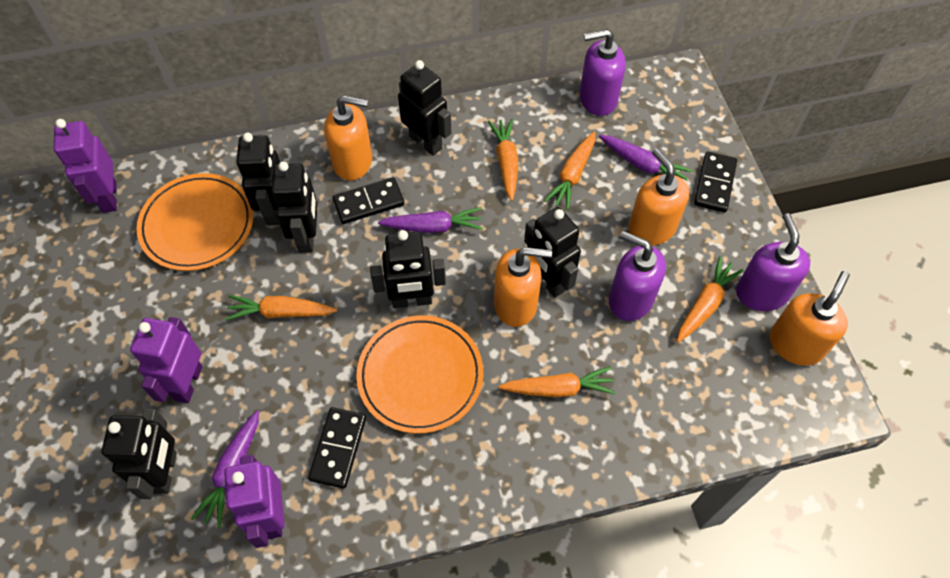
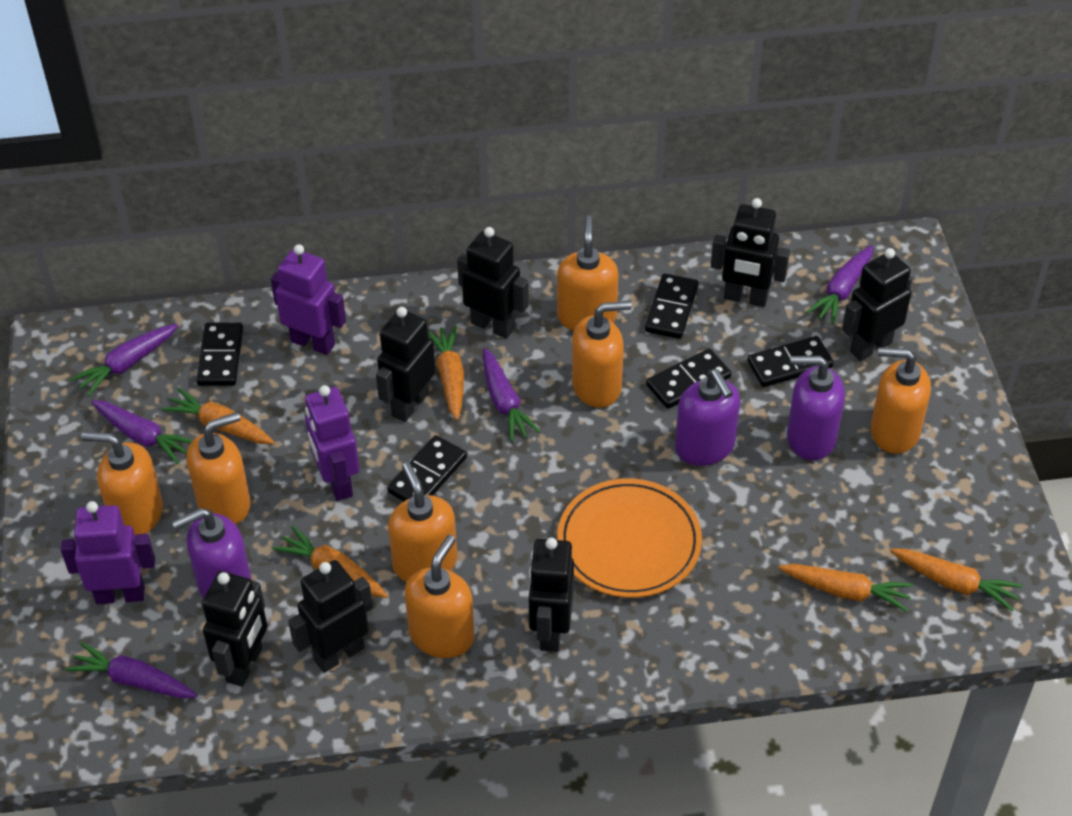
black domino: 3 -> 5
black robot: 6 -> 7
orange plate: 2 -> 1
orange soap dispenser: 4 -> 7
purple carrot: 3 -> 5

